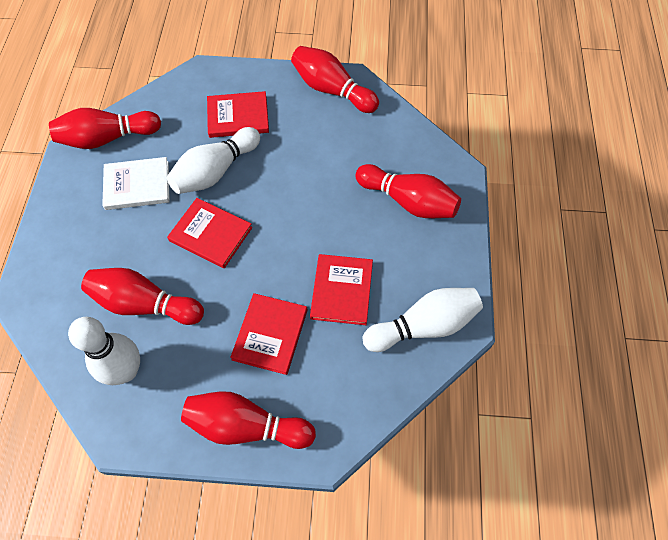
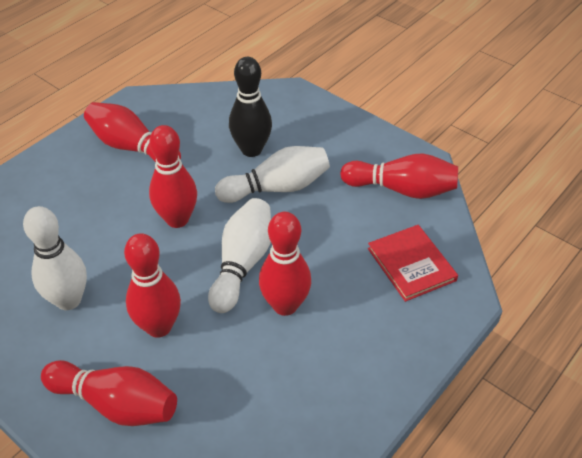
black bowling pin: 0 -> 1
red book: 4 -> 1
red bowling pin: 5 -> 6
white book: 1 -> 0

